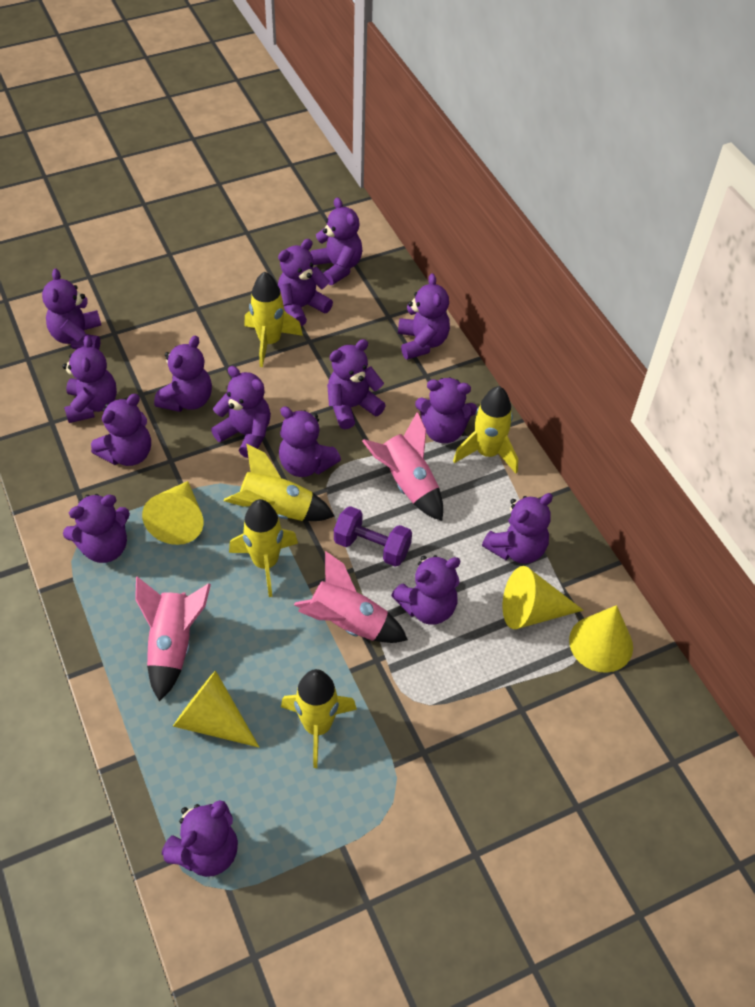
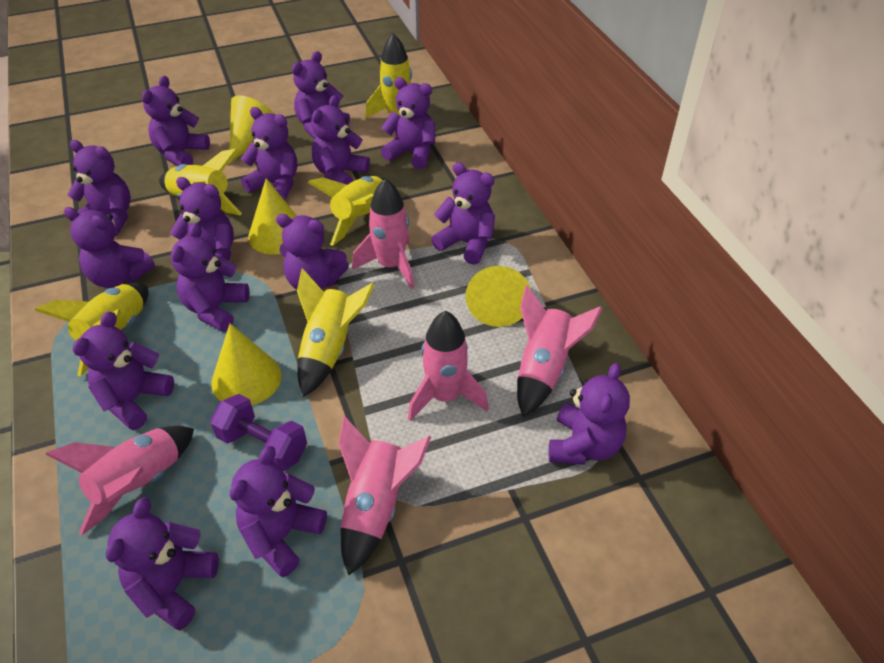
pink rocket: 3 -> 5

